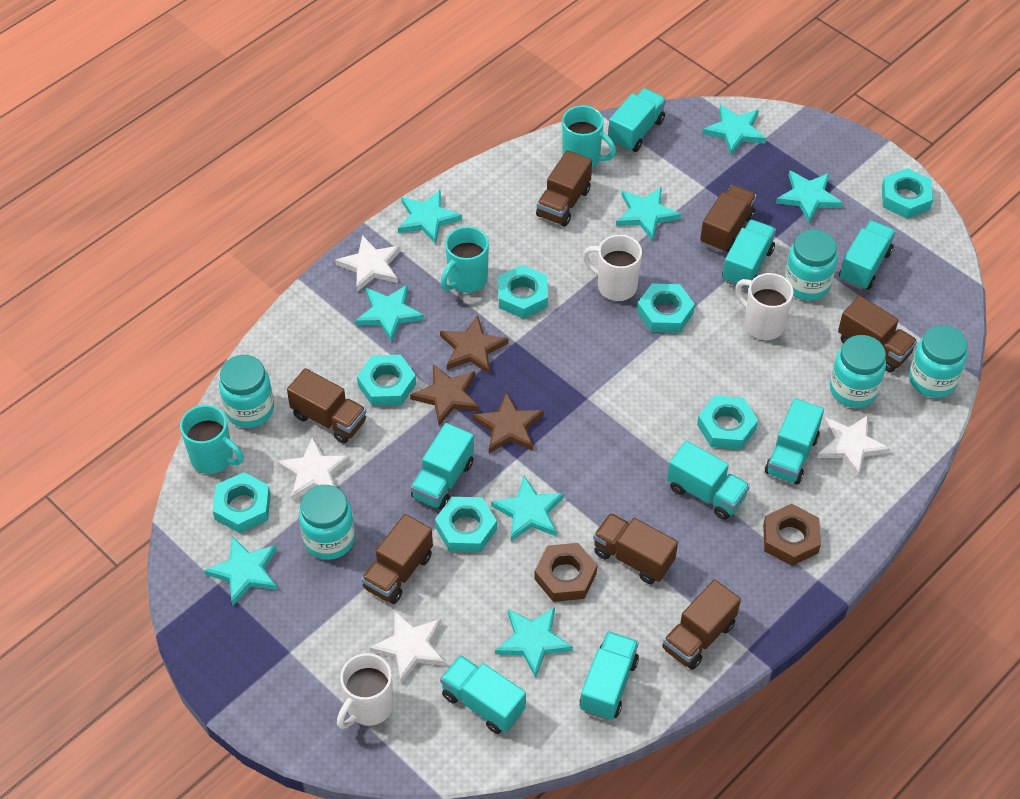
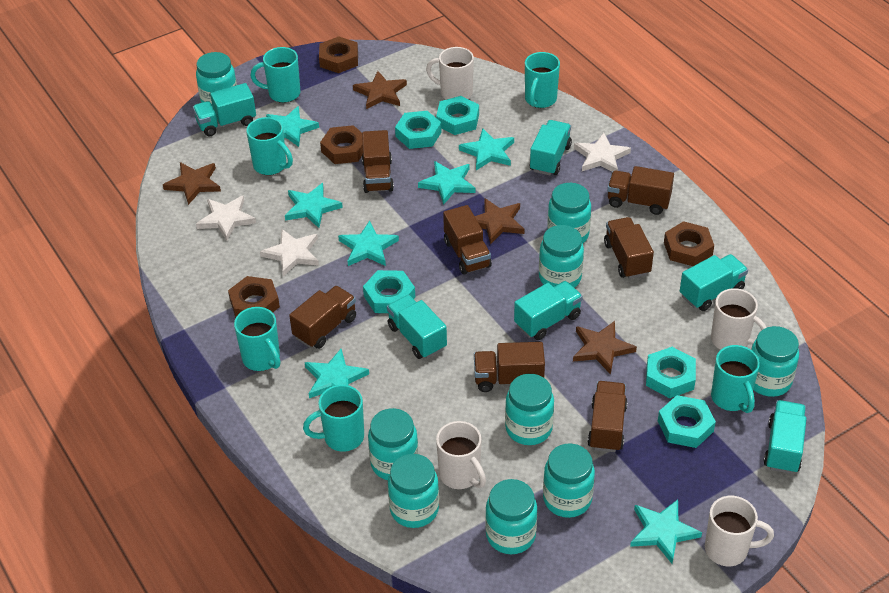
brown nut: 2 -> 4
brown star: 3 -> 4
turquoise jar: 5 -> 9
turquoise mug: 3 -> 6
turquoise nut: 7 -> 5
turquoise star: 8 -> 7
turquoise truck: 8 -> 6
white mug: 3 -> 4
white star: 4 -> 3

